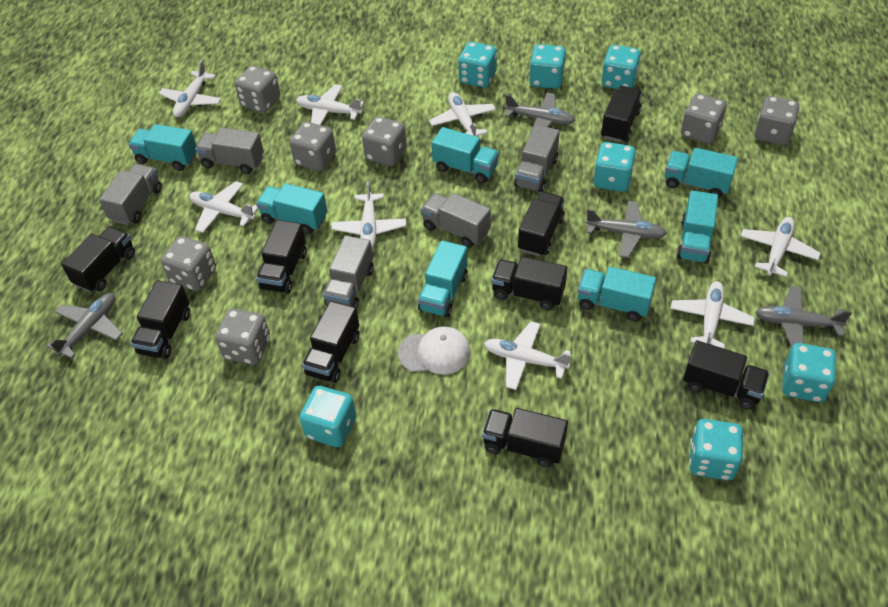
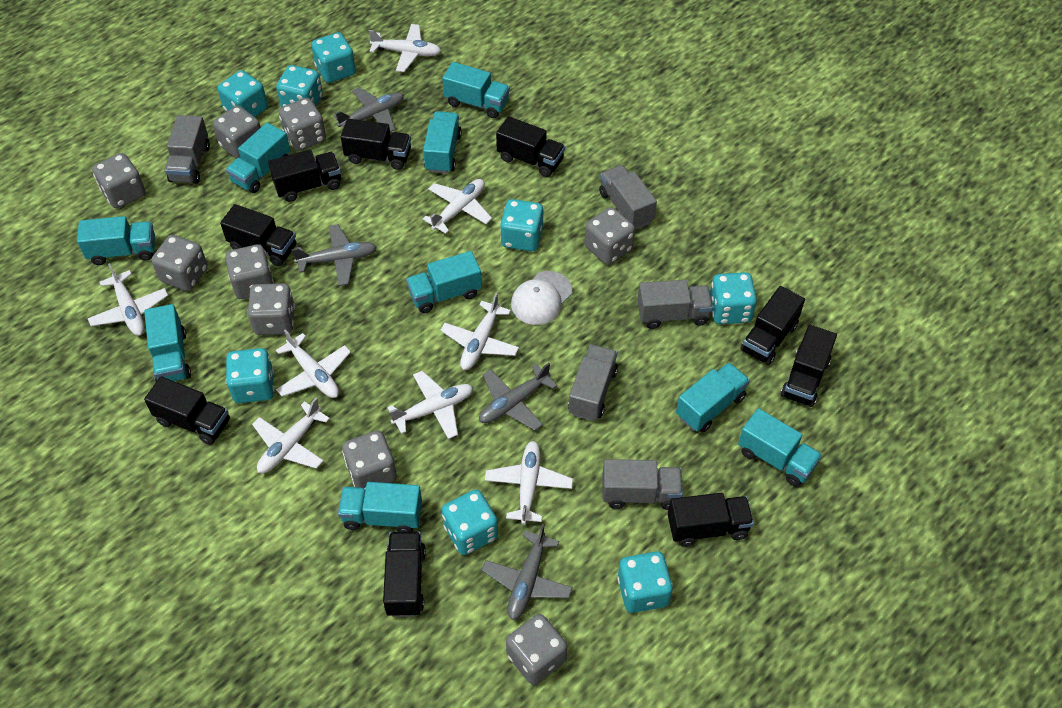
grey dice: 7 -> 9
turquoise dice: 7 -> 8
turquoise truck: 7 -> 9

